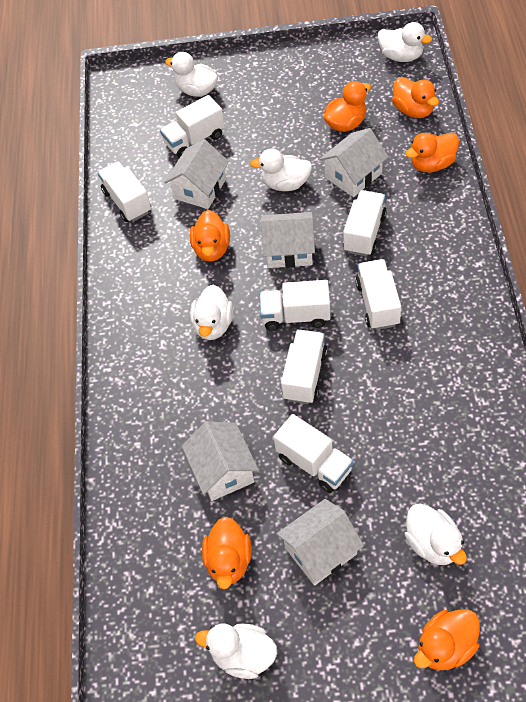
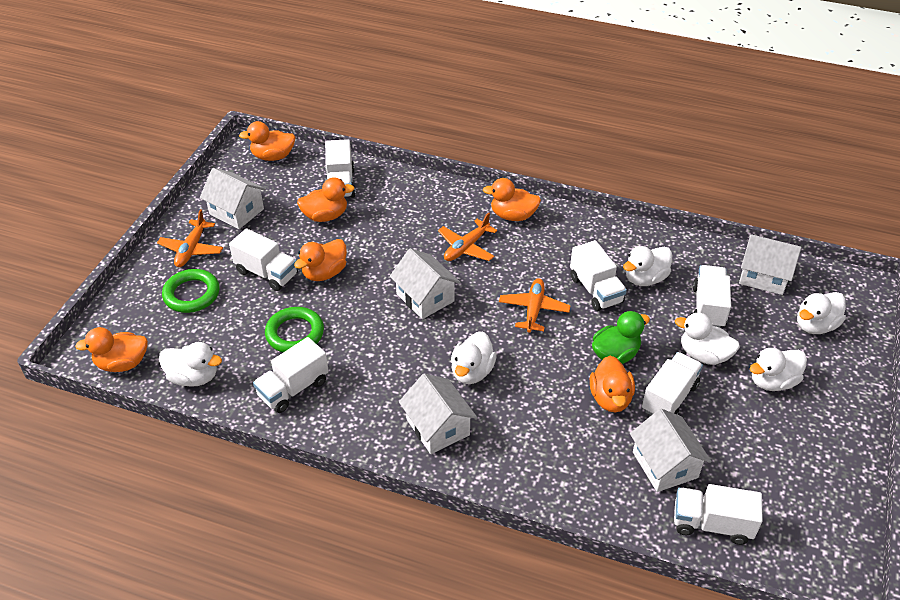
green duck: 0 -> 1
green ring: 0 -> 2
orange plane: 0 -> 3

